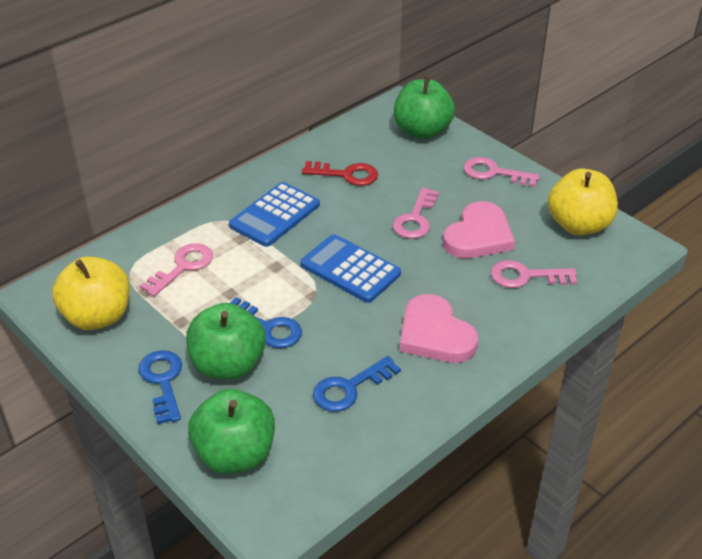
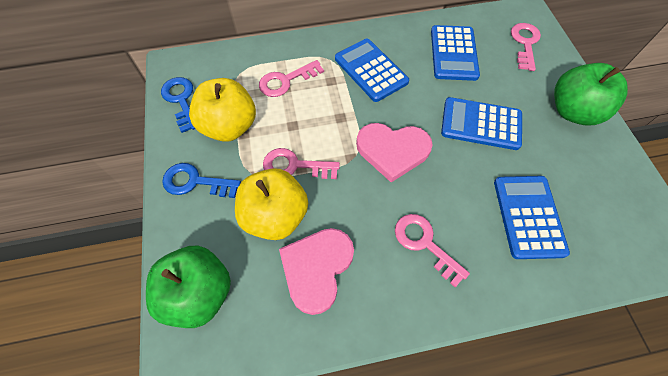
blue calculator: 2 -> 4
blue key: 3 -> 2
green apple: 3 -> 2
red key: 1 -> 0

